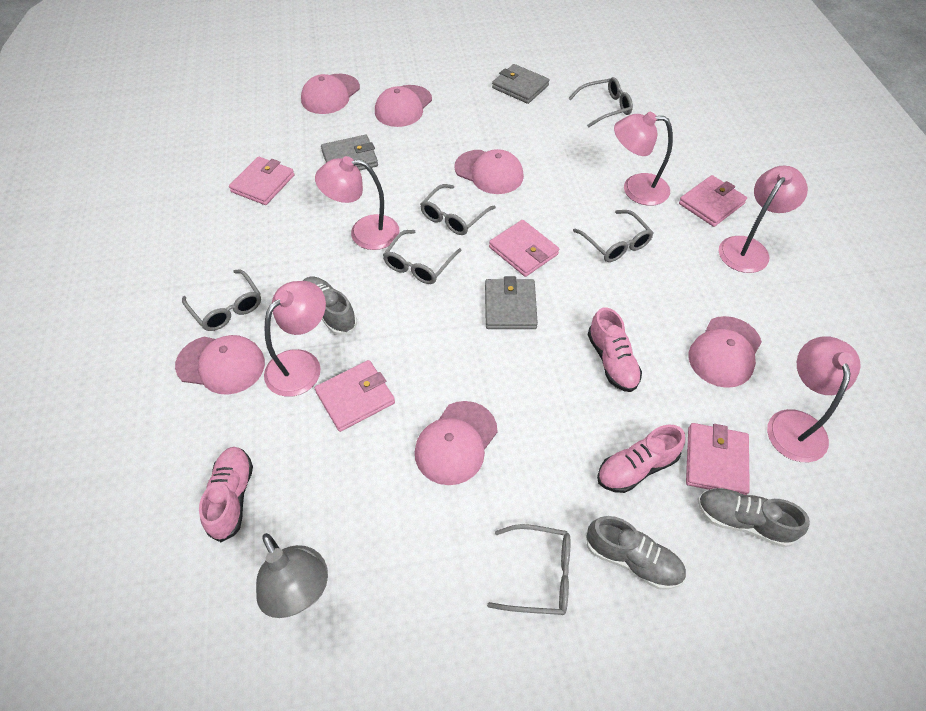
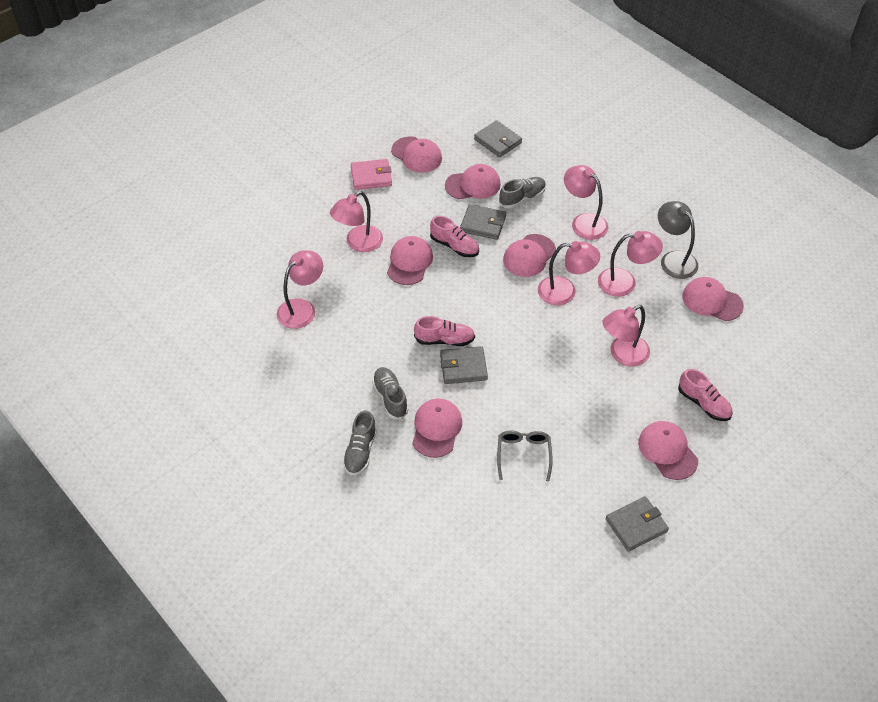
grey glasses: 6 -> 1
grey wallet: 3 -> 4
pink cap: 6 -> 7
pink lamp: 5 -> 6
pink wallet: 5 -> 1

